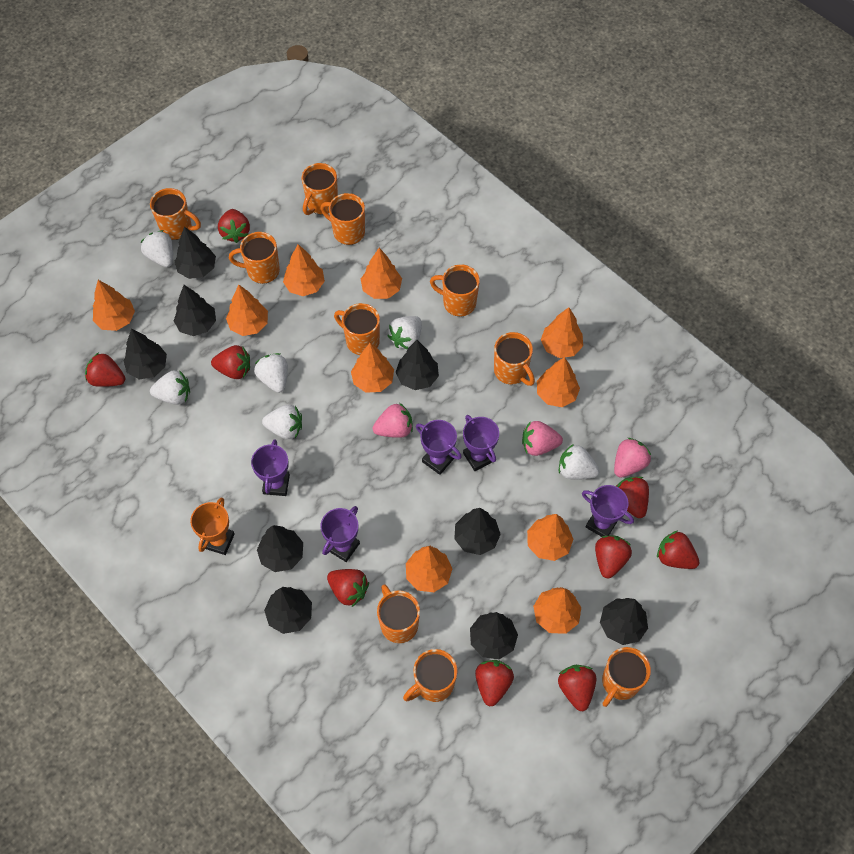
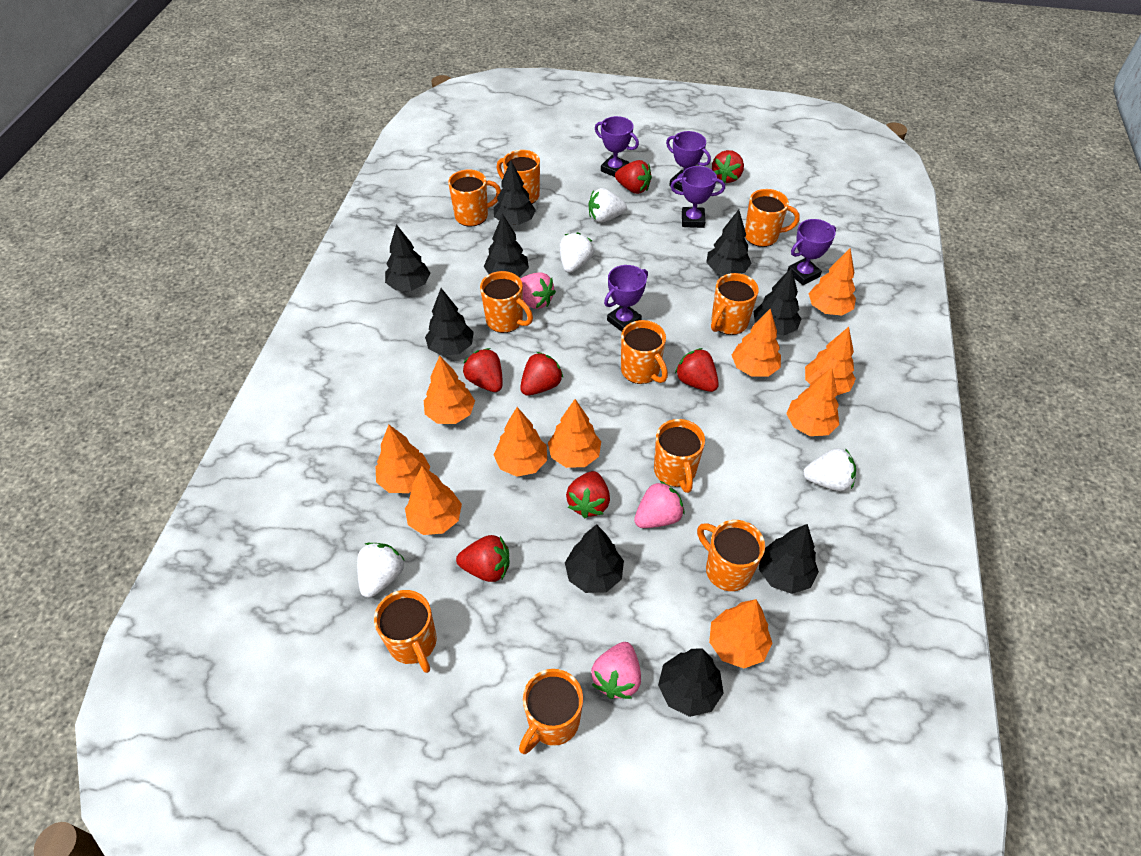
orange trophy: 1 -> 0
red strawberry: 9 -> 7
white strawberry: 6 -> 4

